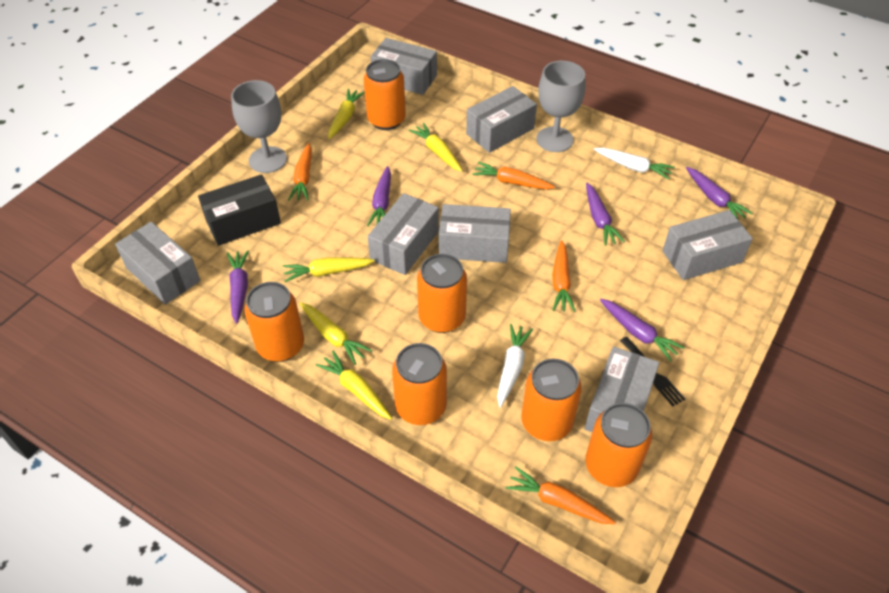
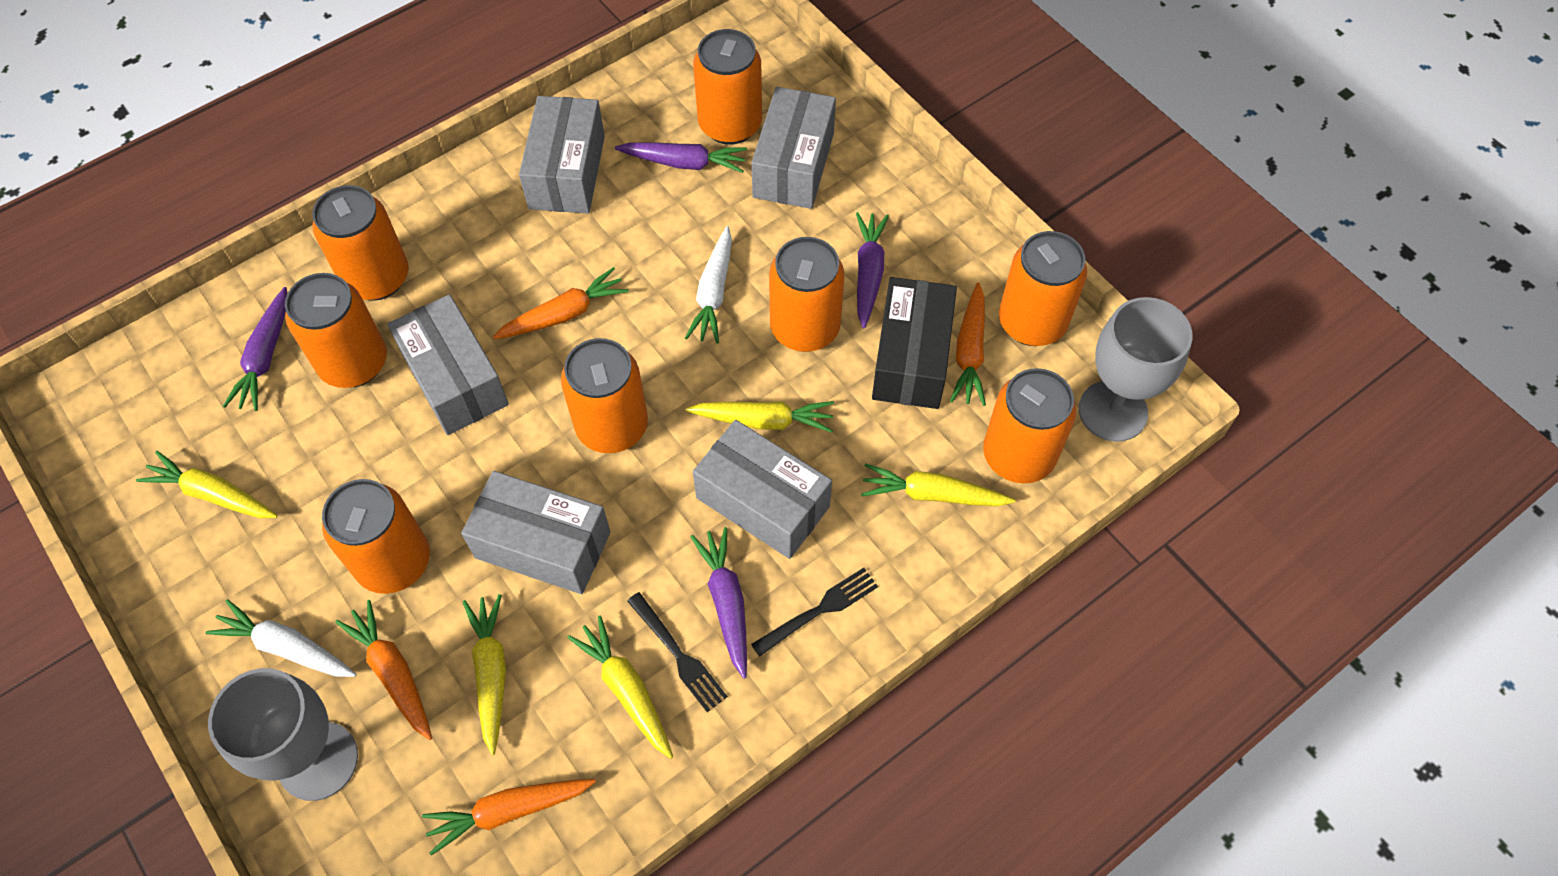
black fork: 1 -> 2
grey box: 7 -> 5
orange can: 6 -> 8
purple carrot: 5 -> 4

